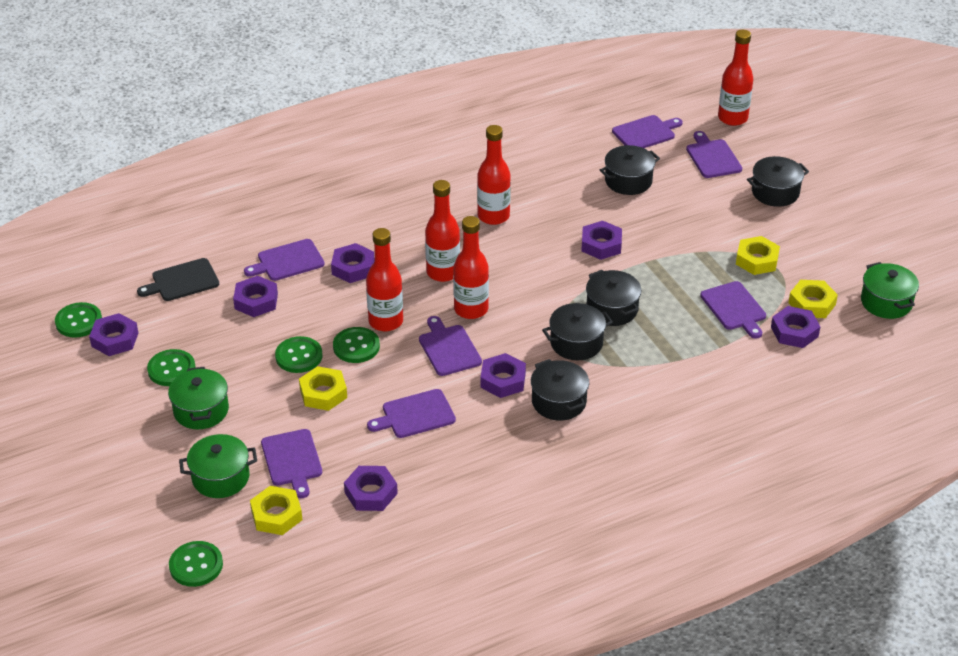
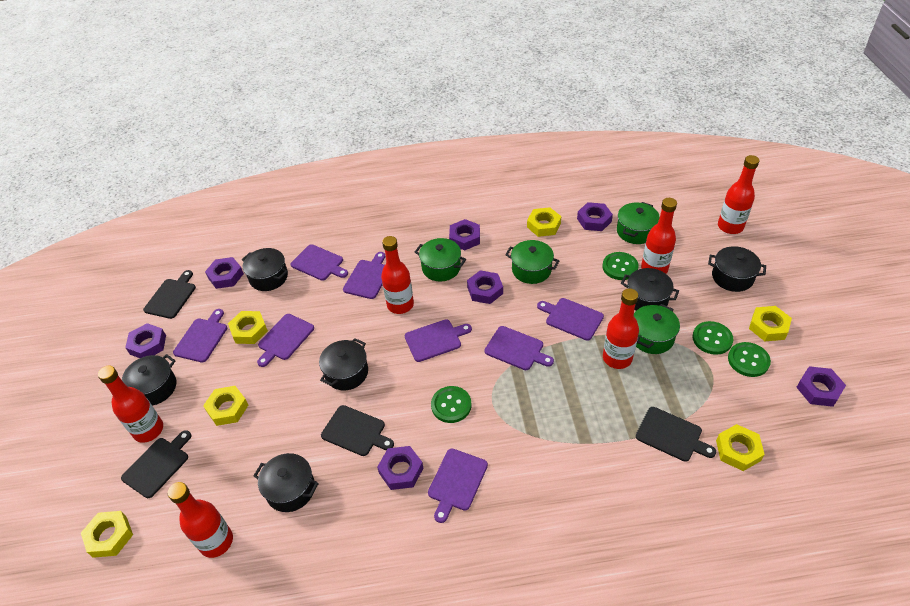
black cutting board: 1 -> 4
black pot: 5 -> 6
green button: 5 -> 4
green pot: 3 -> 4
purple cutting board: 7 -> 8
red bottle: 5 -> 6
yellow nut: 4 -> 6

